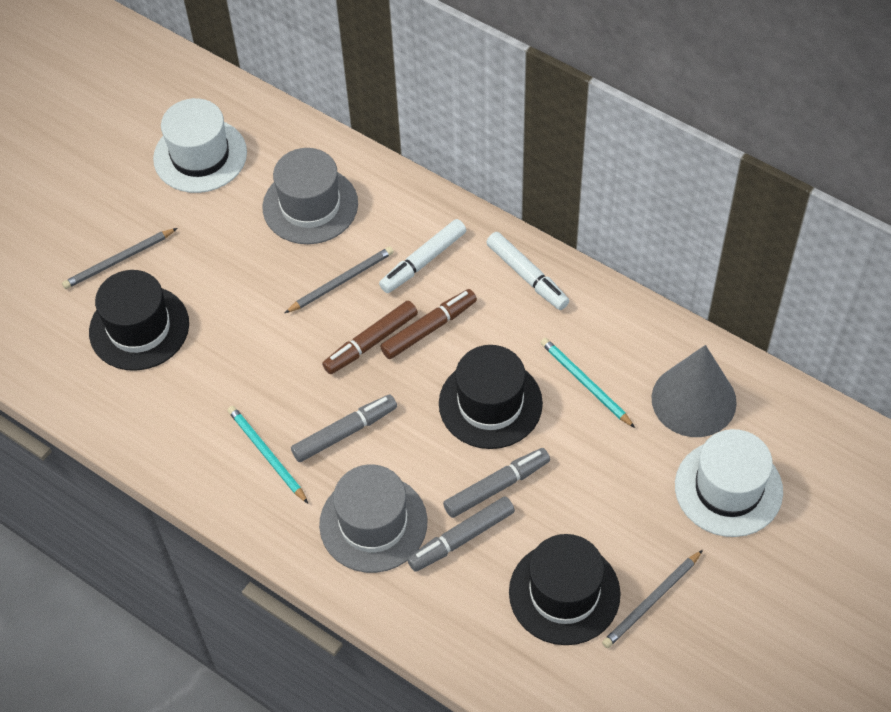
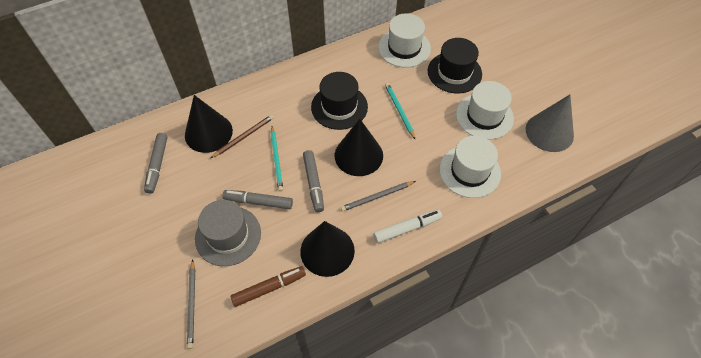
black cone: 0 -> 3
black hat: 3 -> 2
brown marker: 2 -> 1
brown pencil: 0 -> 1
grey hat: 2 -> 1
grey pencil: 3 -> 2
white hat: 2 -> 3
white marker: 2 -> 1

